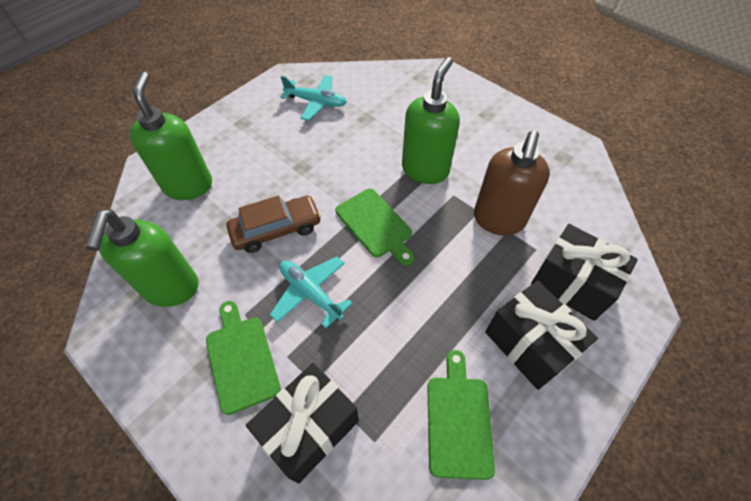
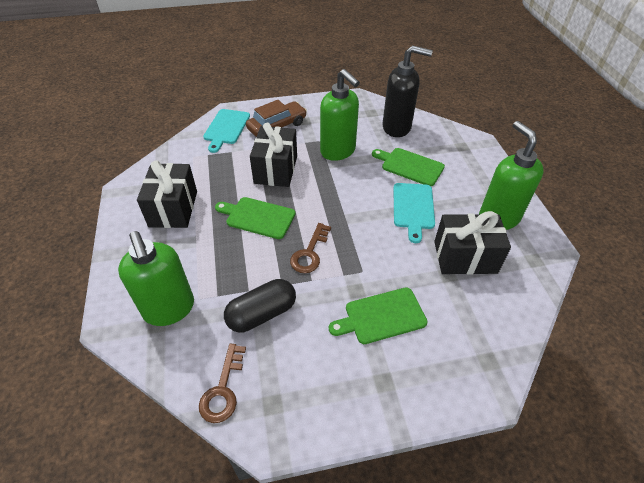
black capsule: 0 -> 1
black soap dispenser: 0 -> 1
brown key: 0 -> 2
brown soap dispenser: 1 -> 0
turquoise cutting board: 0 -> 2
turquoise plane: 2 -> 0

